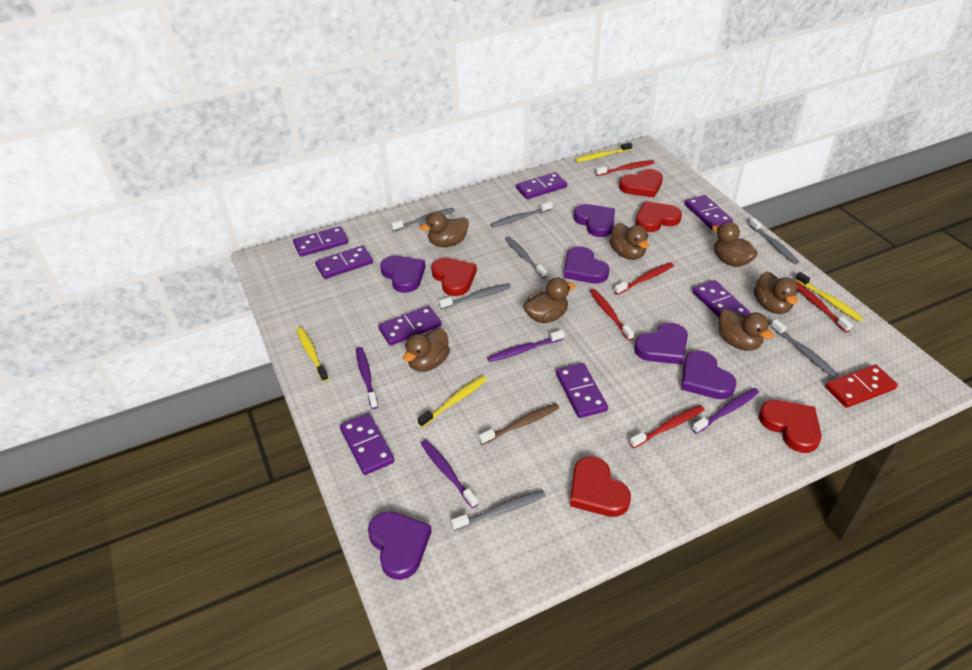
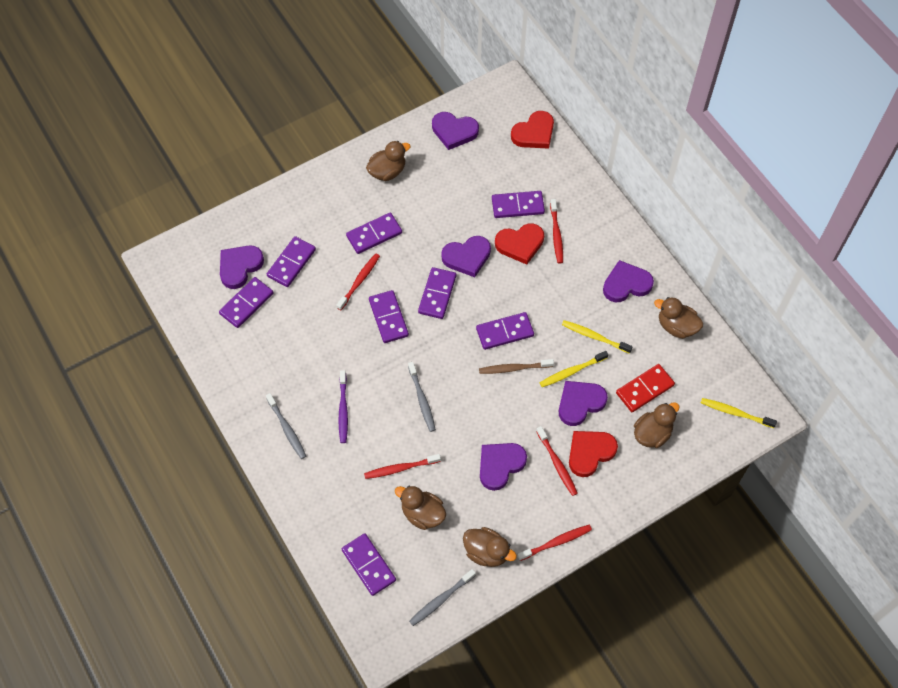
brown duck: 7 -> 5
grey toothbrush: 7 -> 3
purple toothbrush: 4 -> 1
red heart: 5 -> 3
yellow toothbrush: 4 -> 3

